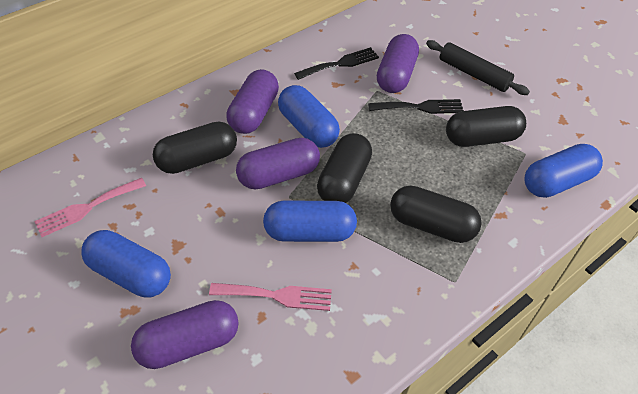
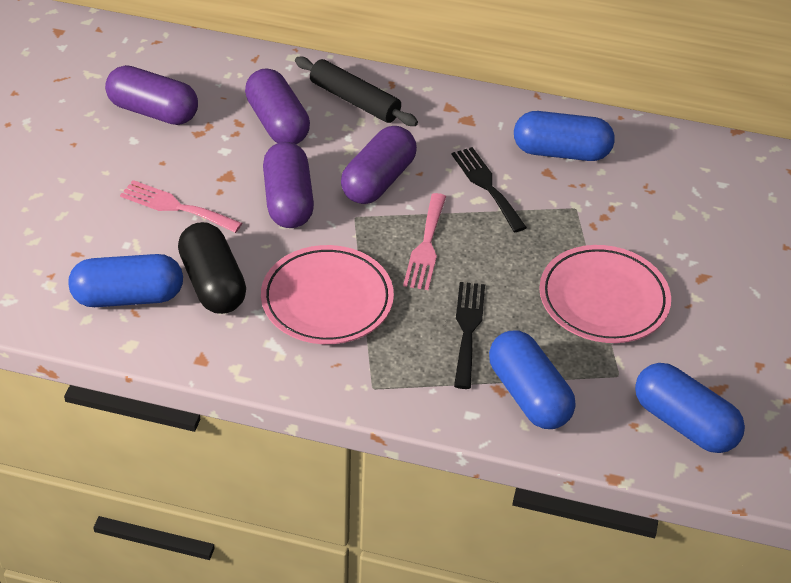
black capsule: 4 -> 1
pink plate: 0 -> 2

